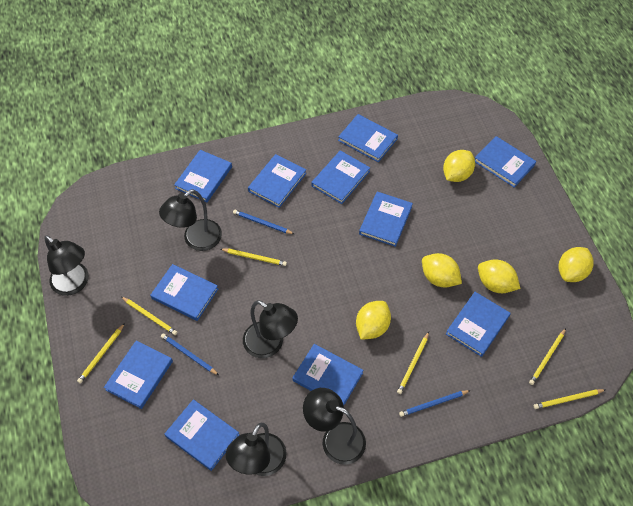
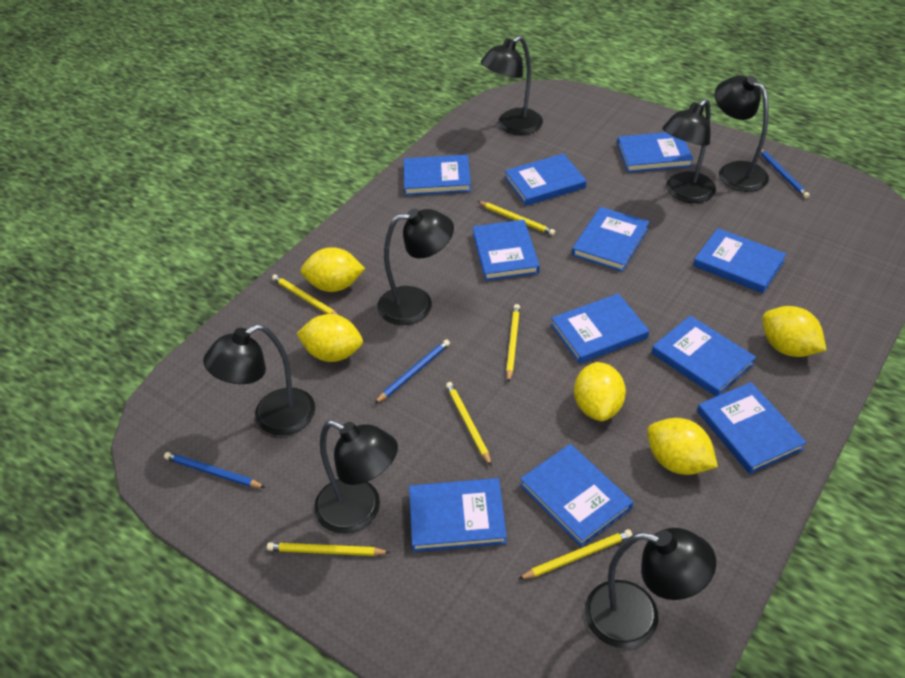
black lamp: 5 -> 7

